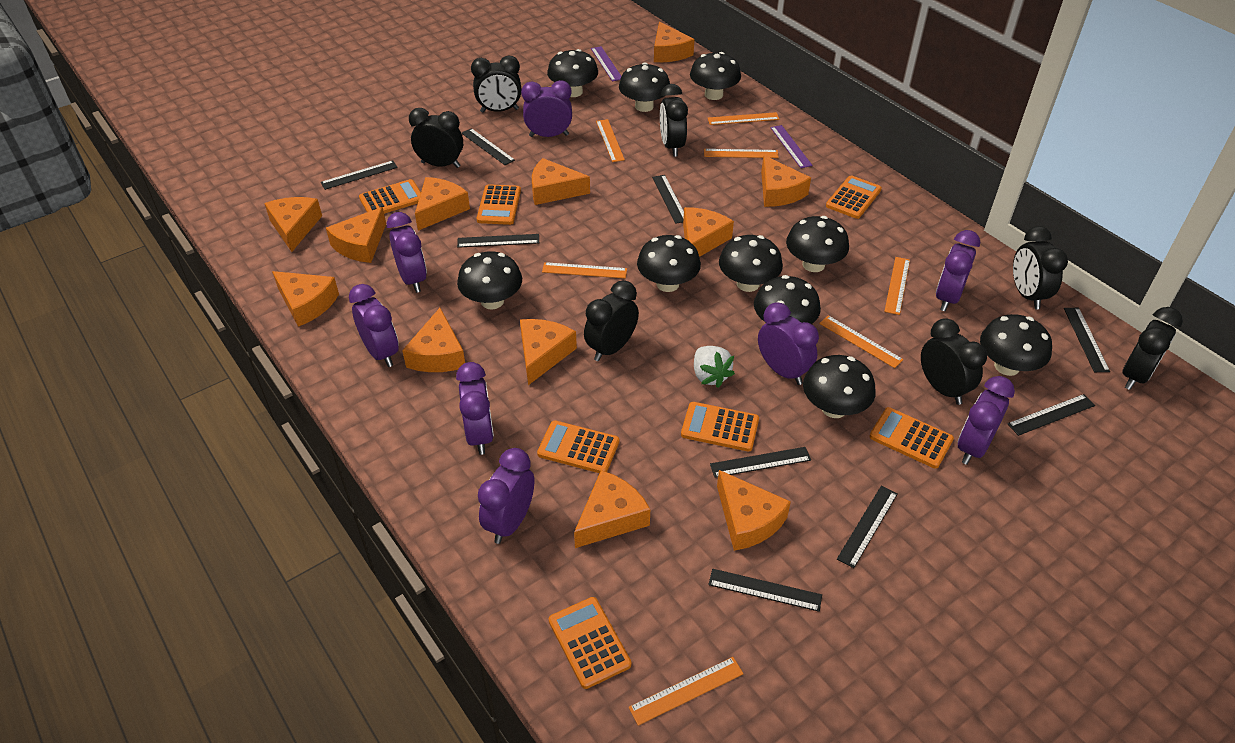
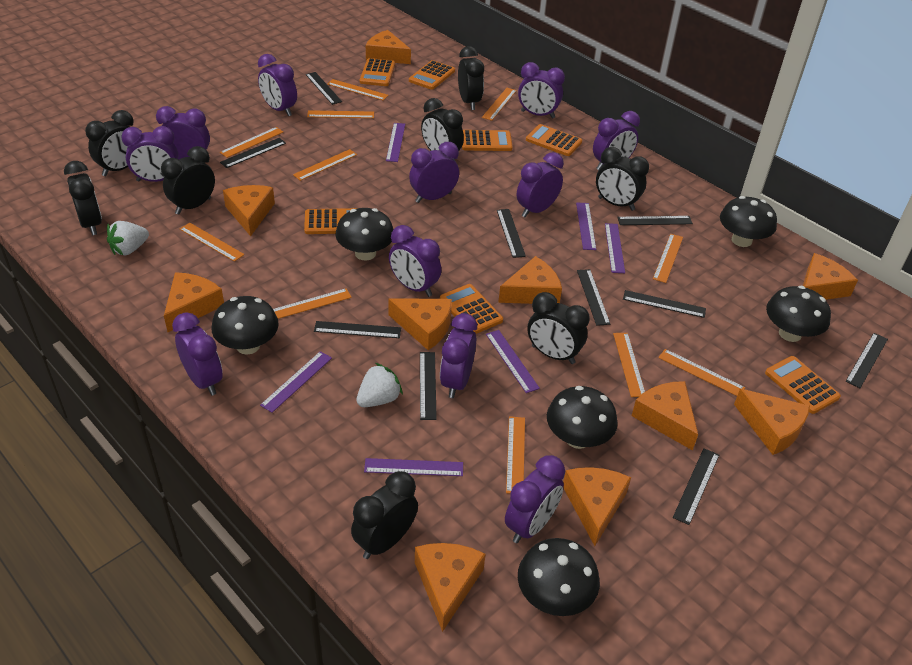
black clock: 7 -> 8
black mushroom: 10 -> 6
black ruler: 9 -> 10
orange cheese: 12 -> 10
orange ruler: 7 -> 11
purple clock: 8 -> 11
purple ruler: 2 -> 6
white strawberry: 1 -> 2

